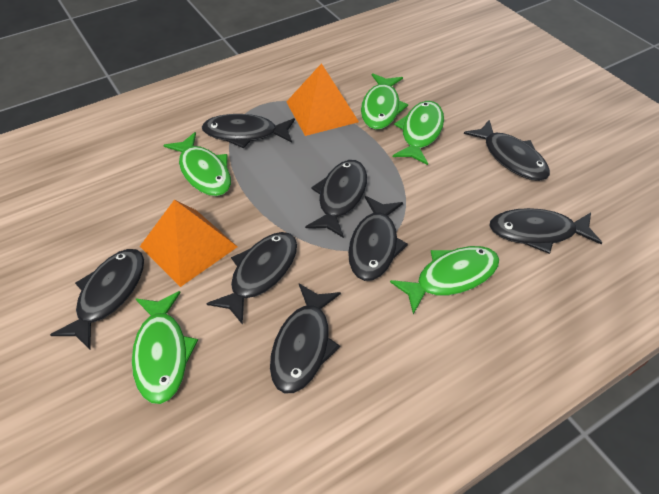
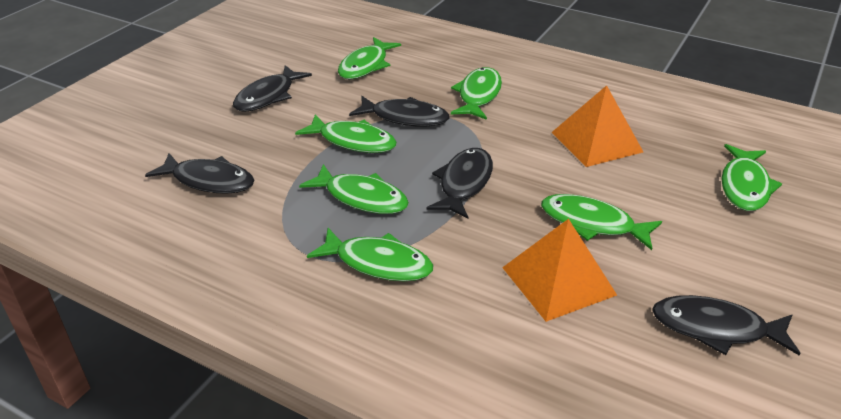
black fish: 8 -> 5
green fish: 5 -> 7

